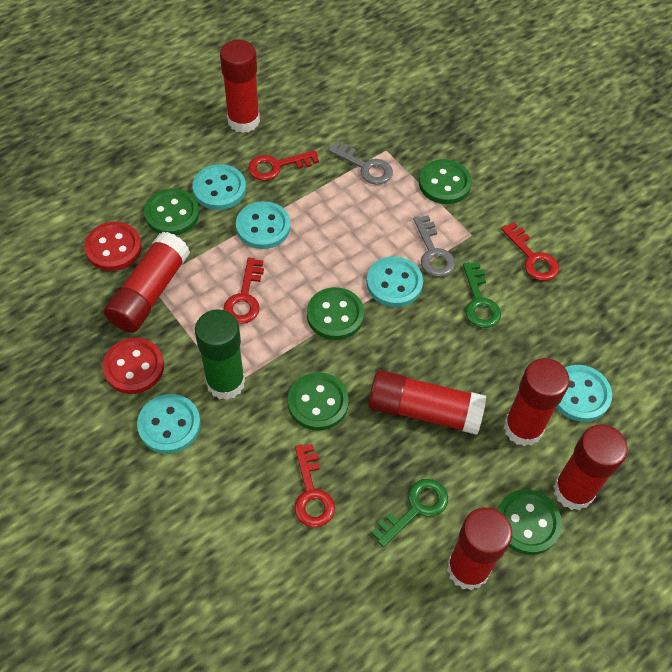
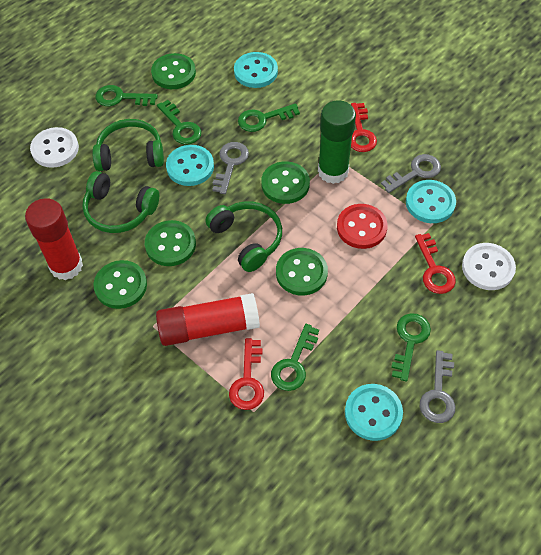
green headphones: 0 -> 3
green key: 2 -> 5
grey key: 2 -> 3
red button: 2 -> 1
red glue stick: 6 -> 2
red key: 4 -> 3
turquoise button: 5 -> 4
white button: 0 -> 2

